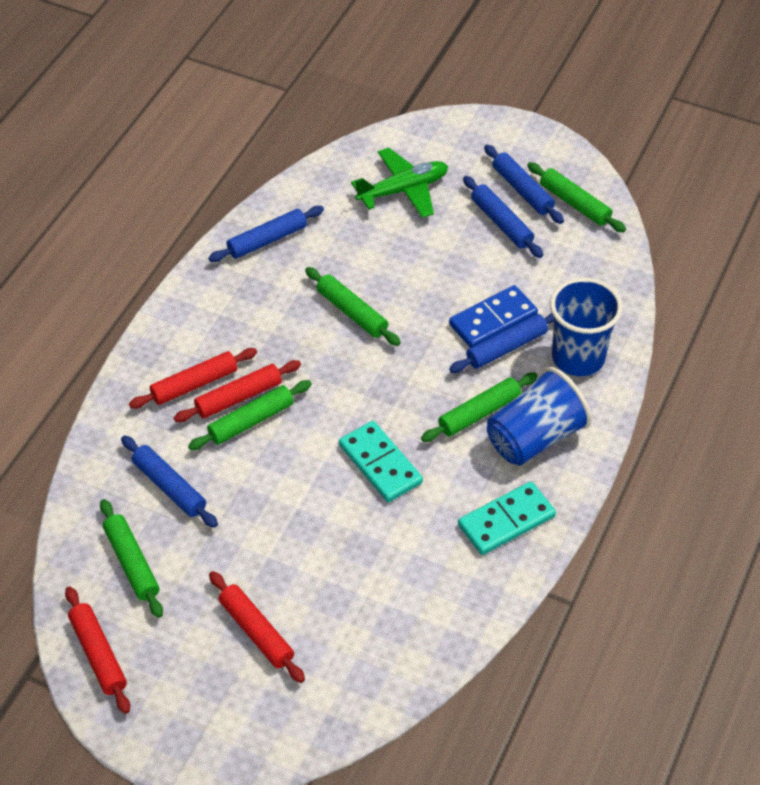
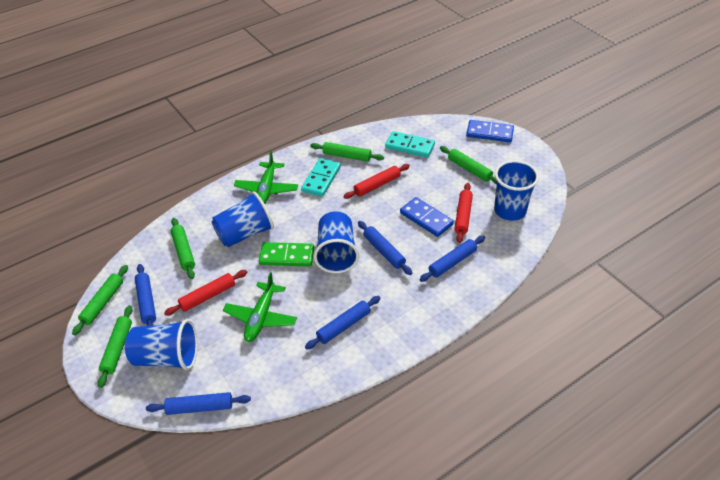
blue cup: 2 -> 4
blue domino: 1 -> 2
green domino: 0 -> 1
green plane: 1 -> 2
red rolling pin: 4 -> 3

